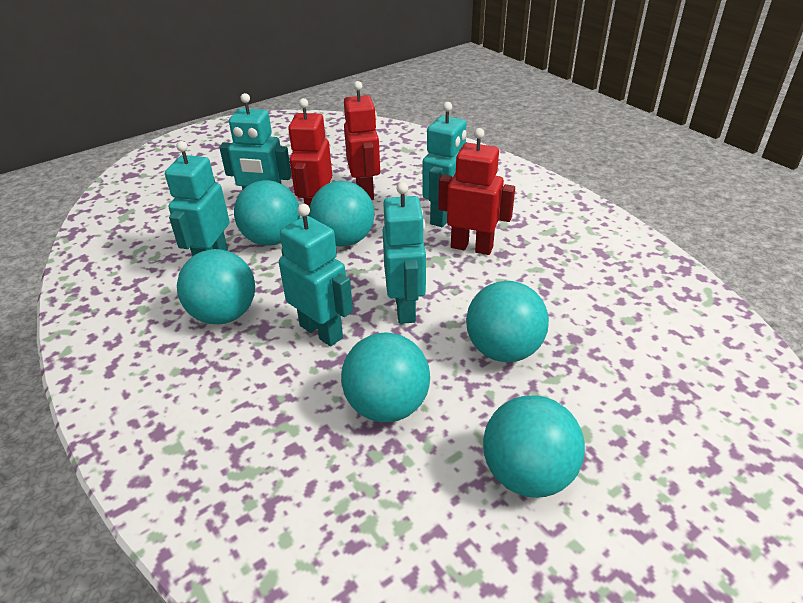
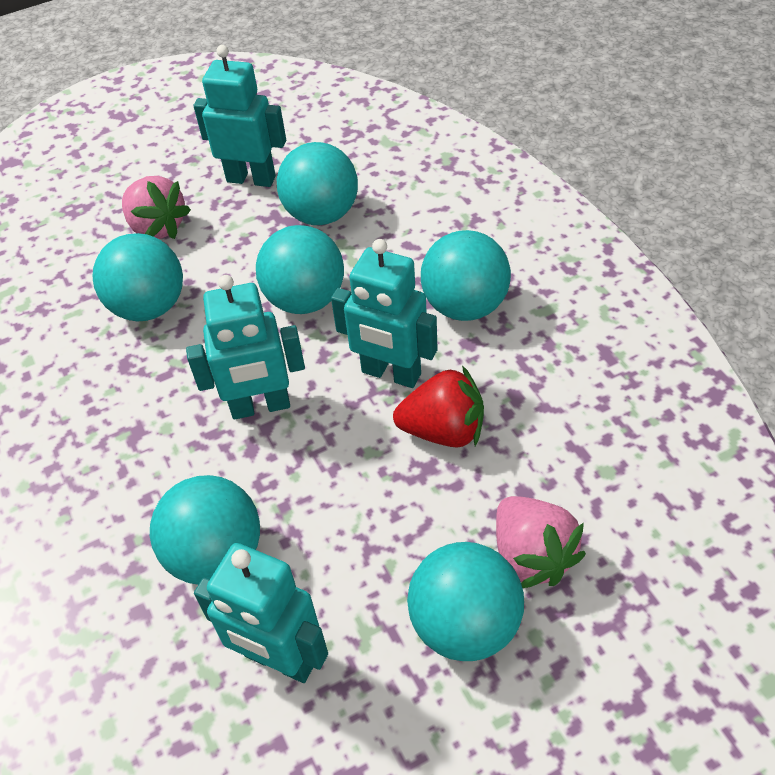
pink strawberry: 0 -> 2
red robot: 3 -> 0
red strawberry: 0 -> 1
turquoise robot: 5 -> 4

